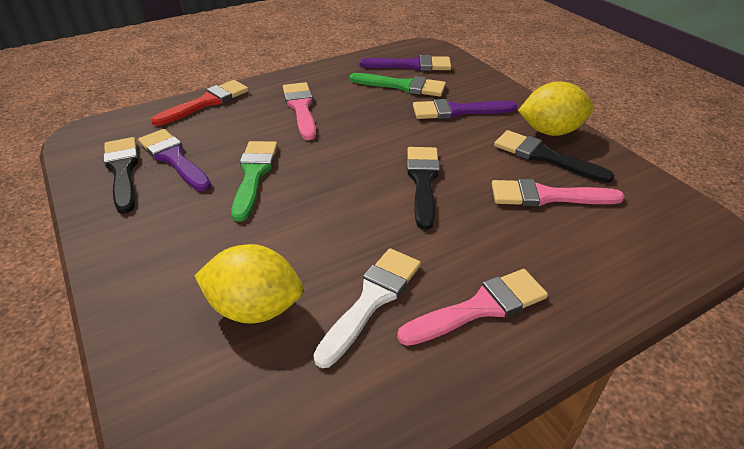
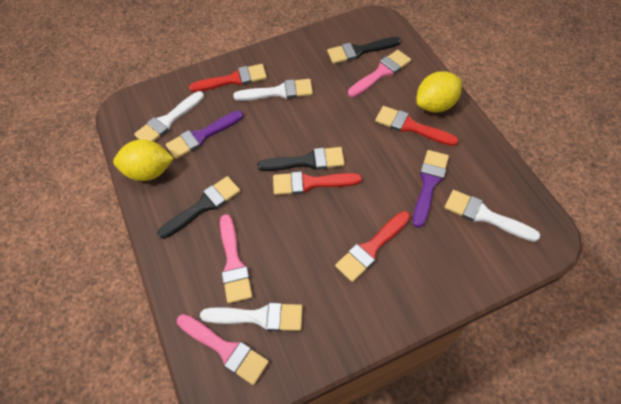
green brush: 2 -> 0
purple brush: 3 -> 2
red brush: 1 -> 4
white brush: 1 -> 4

